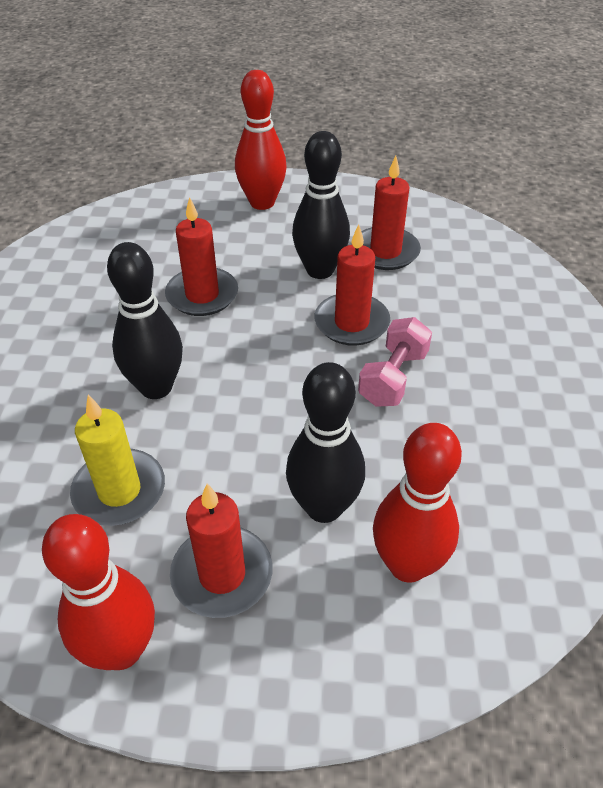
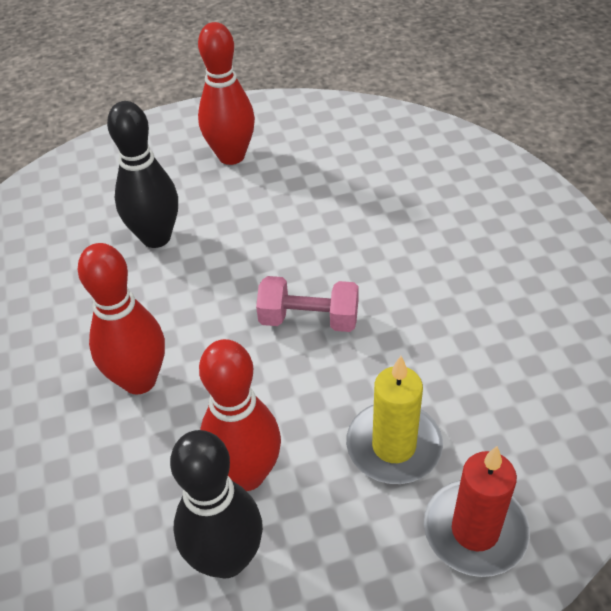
black bowling pin: 3 -> 2
red candle: 4 -> 1

